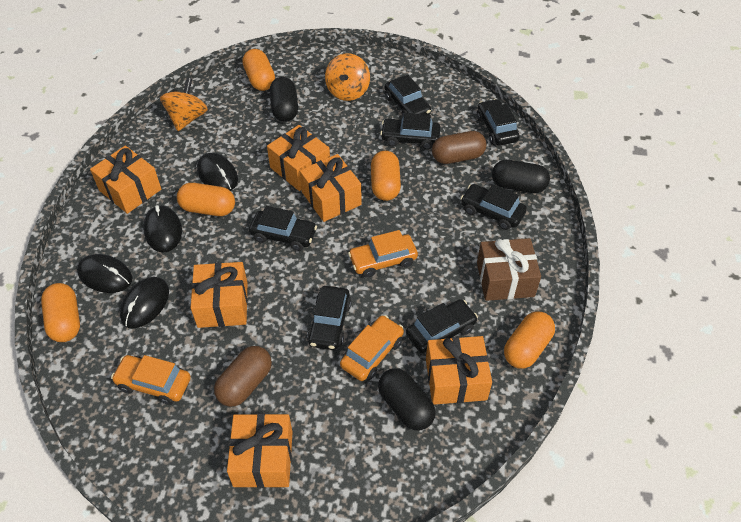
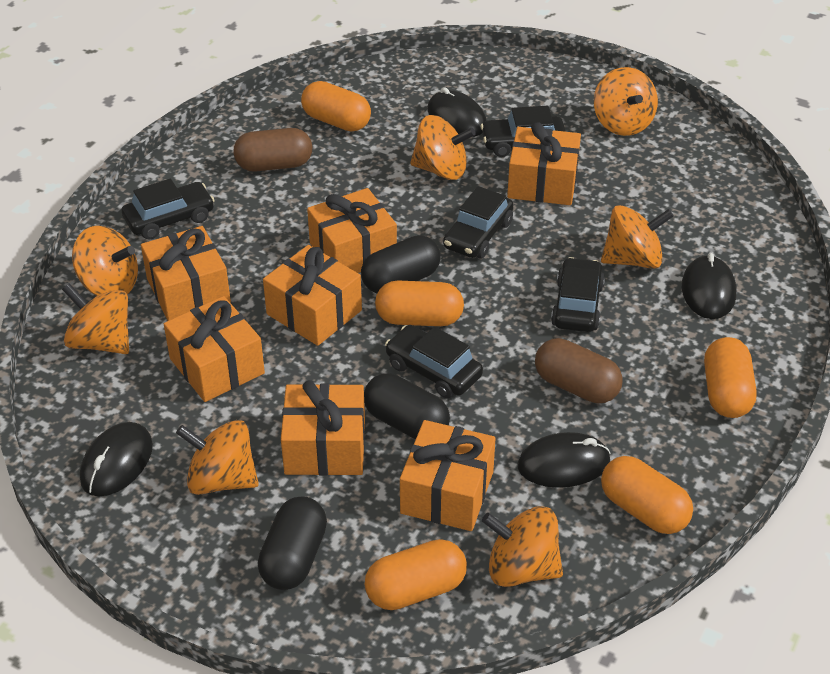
black car: 7 -> 5
brown gift: 1 -> 0
orange car: 3 -> 0
orange gift: 6 -> 7
orange spinning top: 2 -> 7

